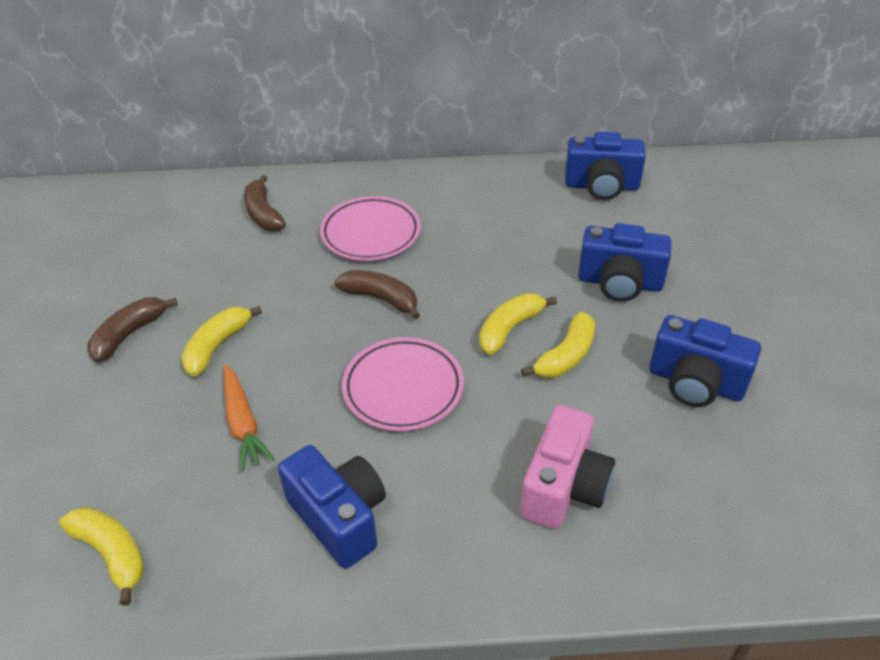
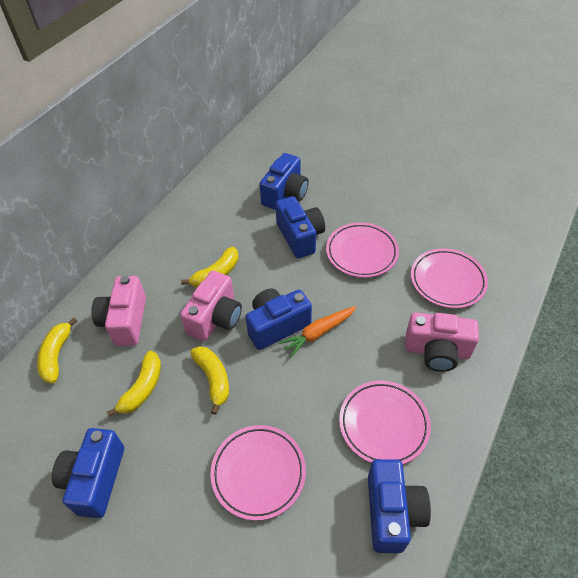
blue camera: 4 -> 5
brown banana: 3 -> 0
pink camera: 1 -> 3
pink plate: 2 -> 4

